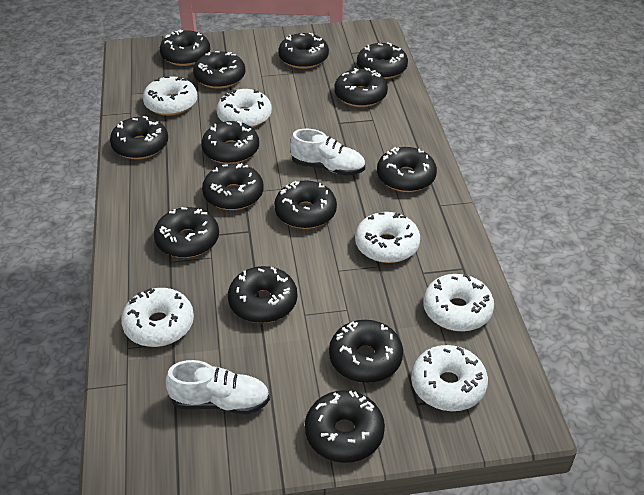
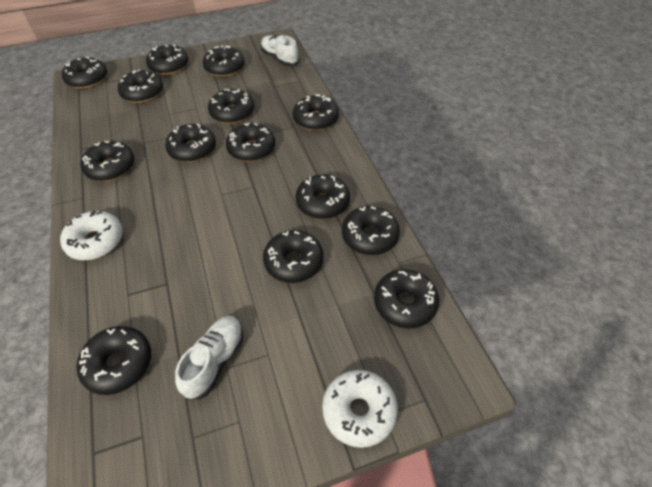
white donut: 6 -> 2

